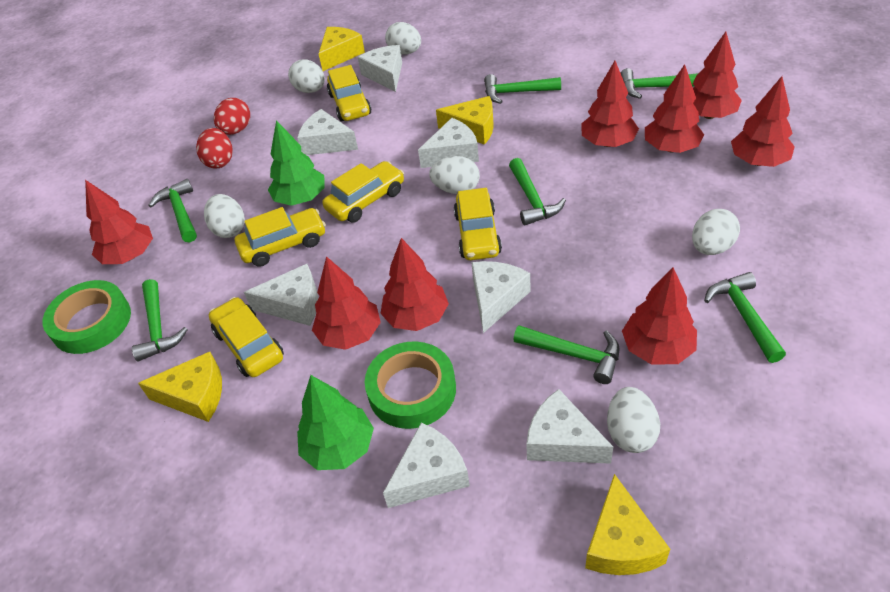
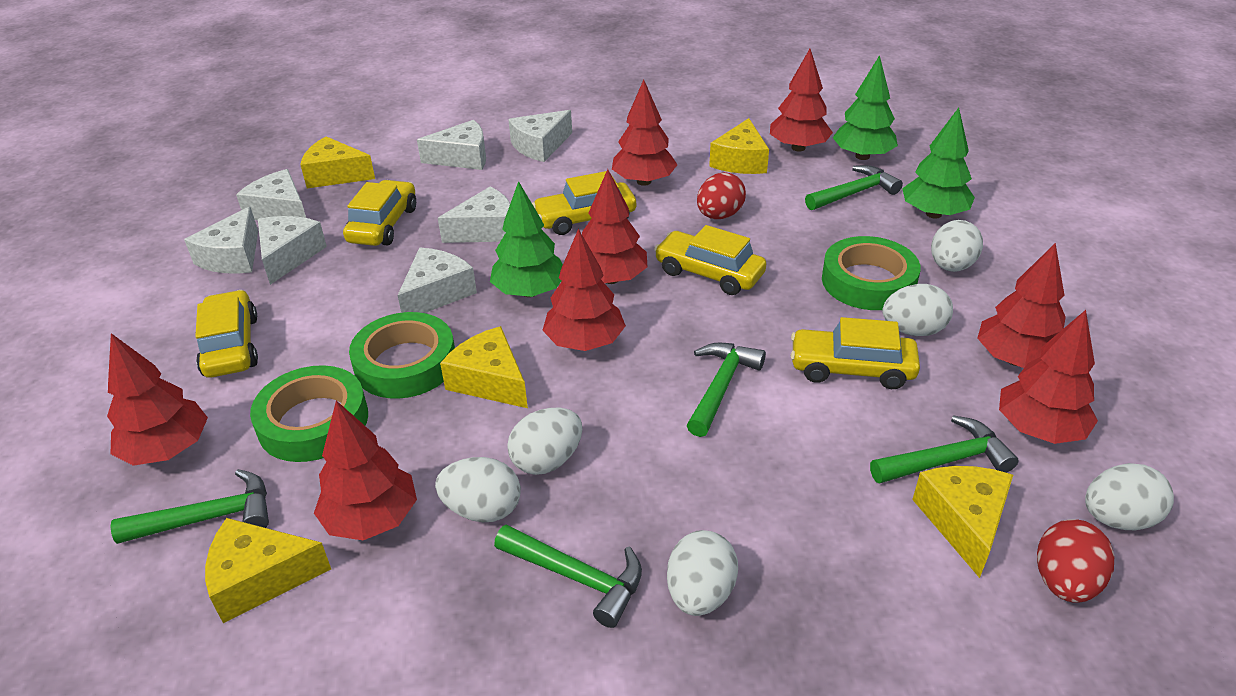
green hammer: 7 -> 5
green tape: 2 -> 3
green tree: 2 -> 3
yellow cheese: 4 -> 5

